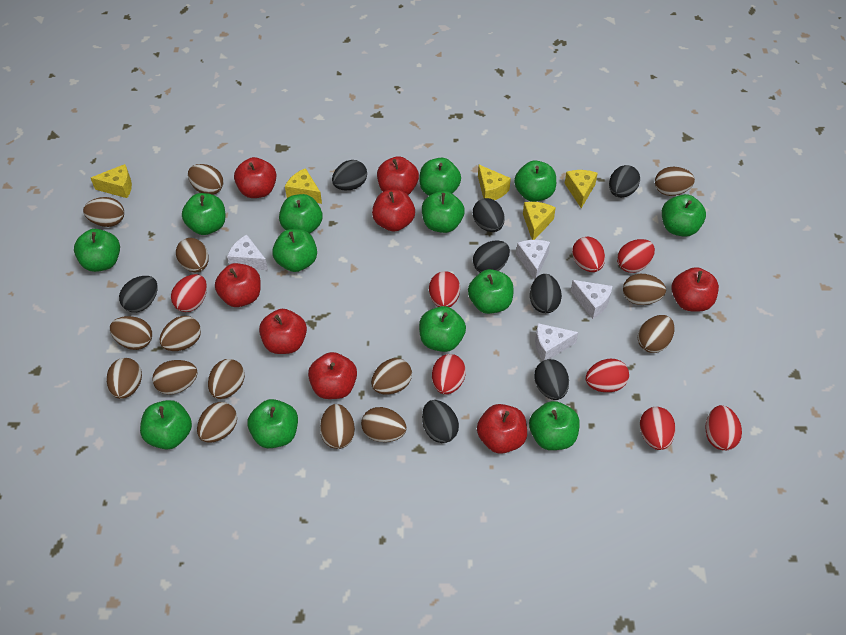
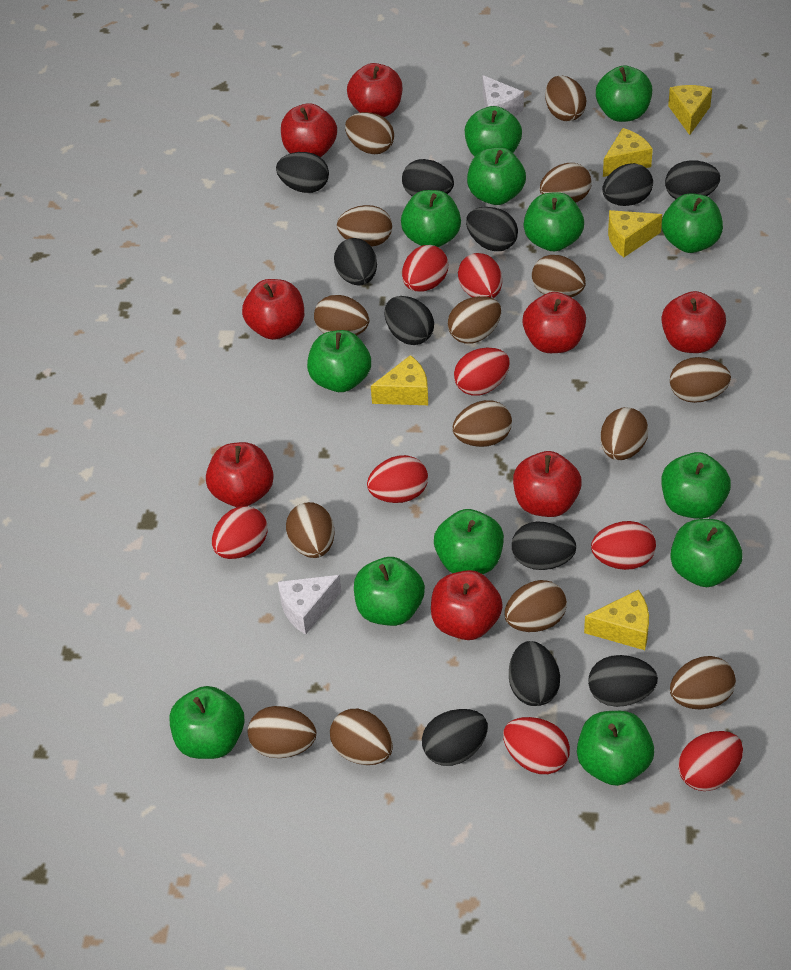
black egg: 8 -> 11
white cheese: 4 -> 2

